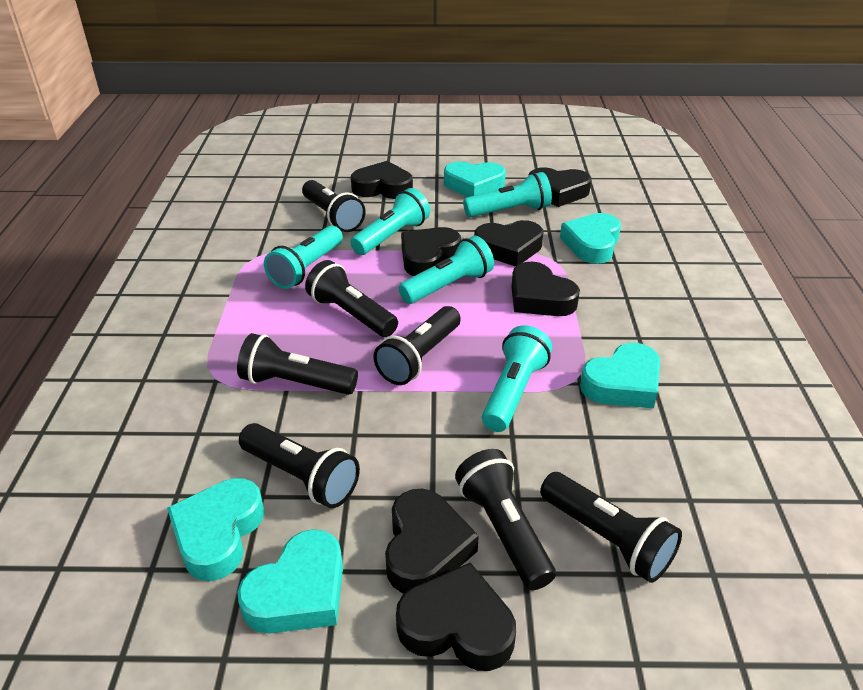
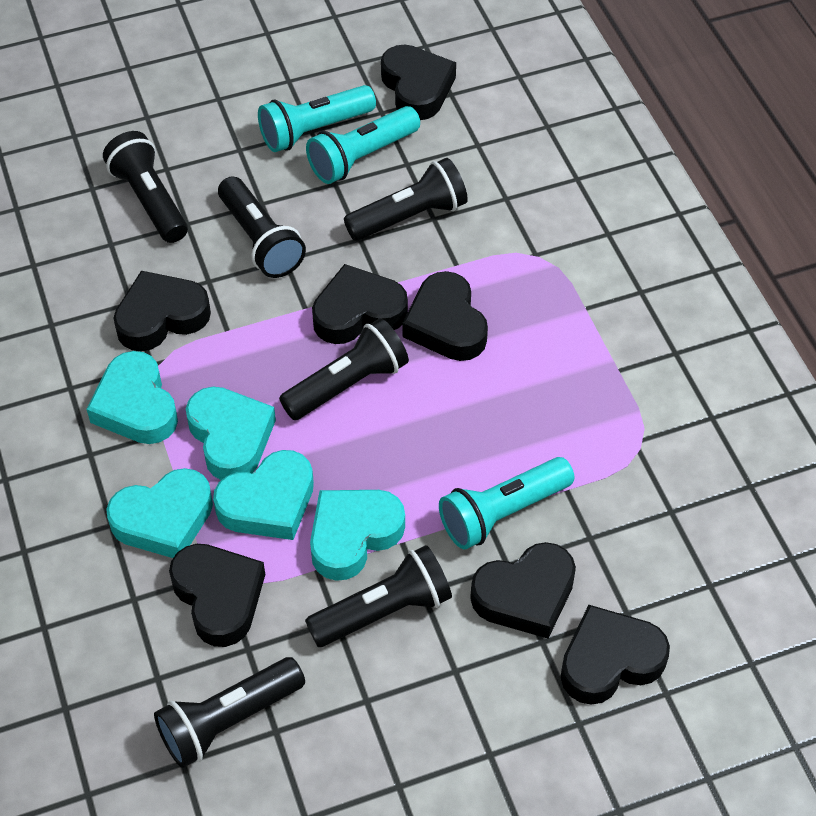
black flashlight: 7 -> 6
turquoise flashlight: 5 -> 3

